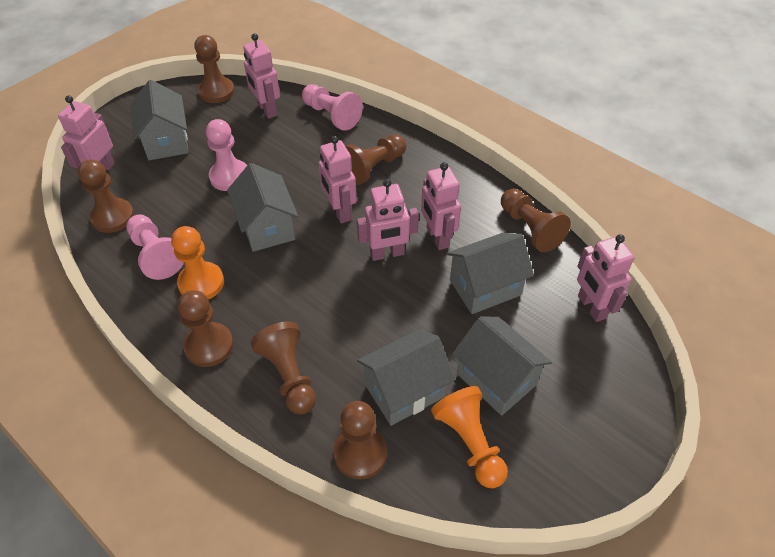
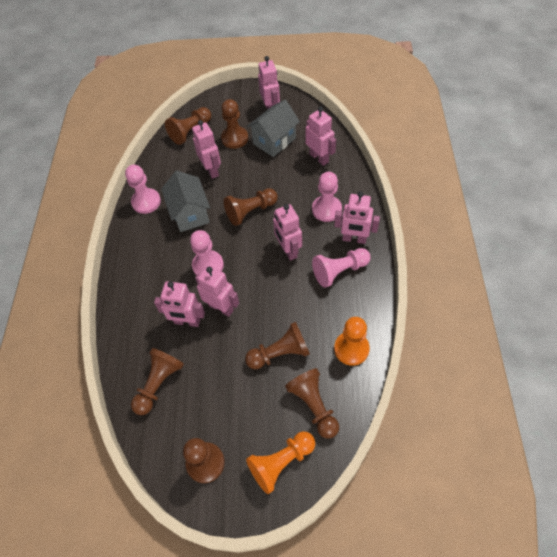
grey house: 5 -> 2
pink pawn: 3 -> 4
pink robot: 6 -> 7

